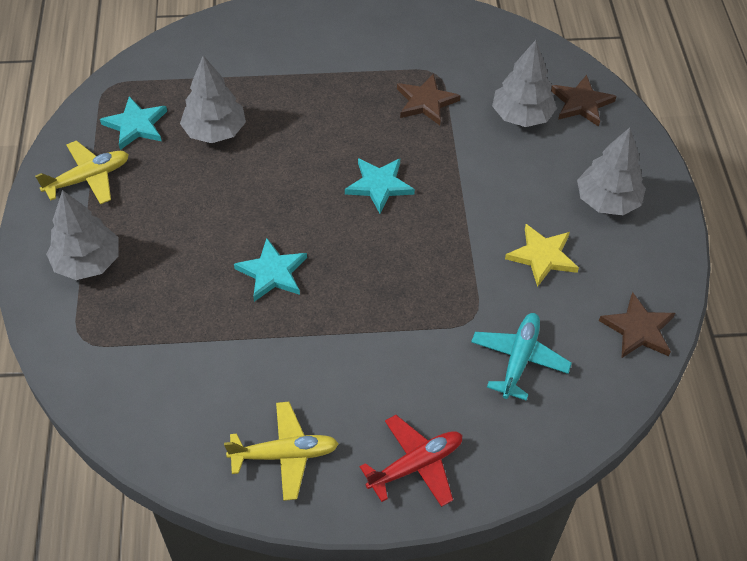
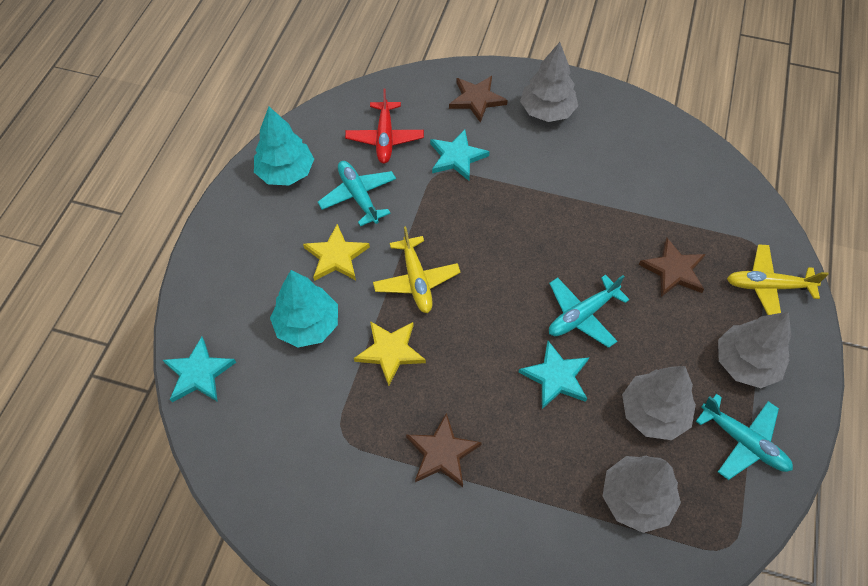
turquoise plane: 1 -> 3
turquoise tree: 0 -> 2
yellow star: 1 -> 2

